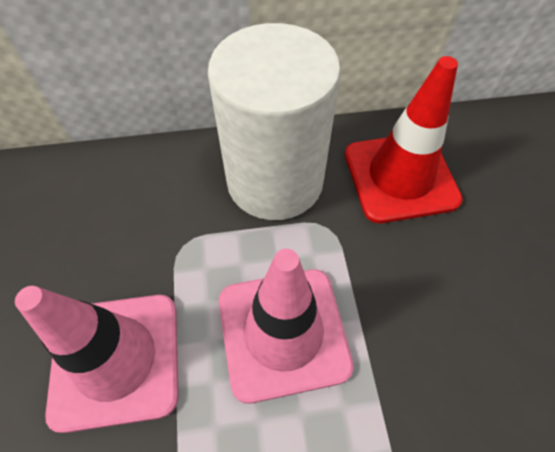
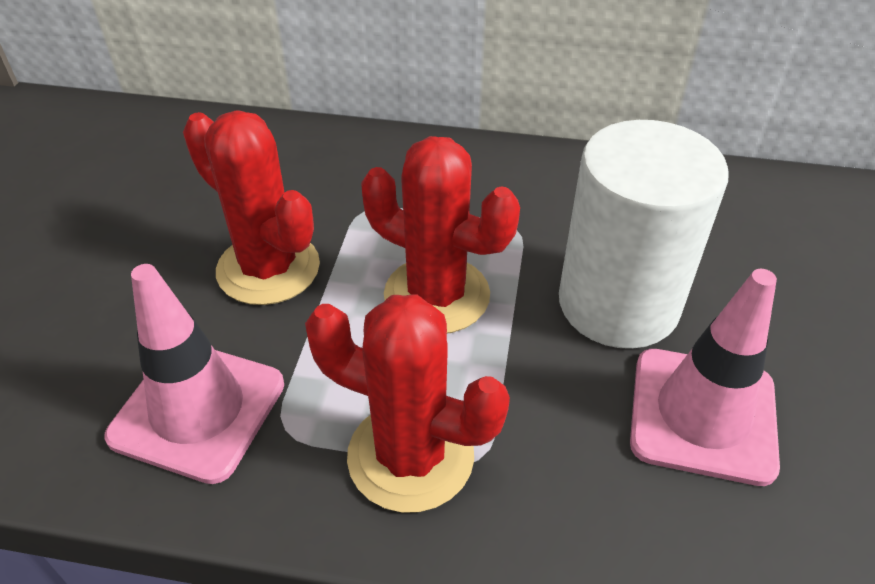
red cactus: 0 -> 3
red traffic cone: 1 -> 0

